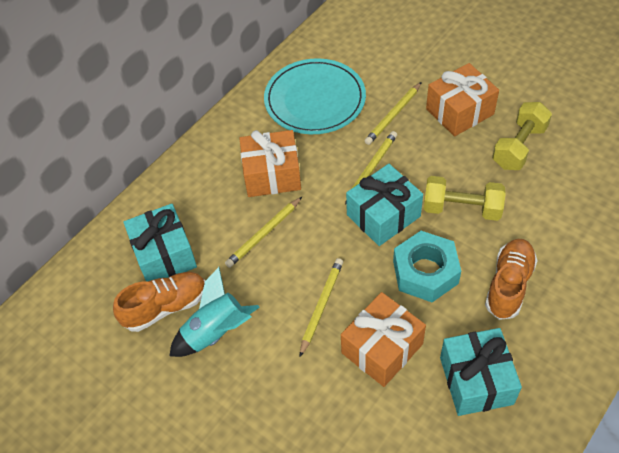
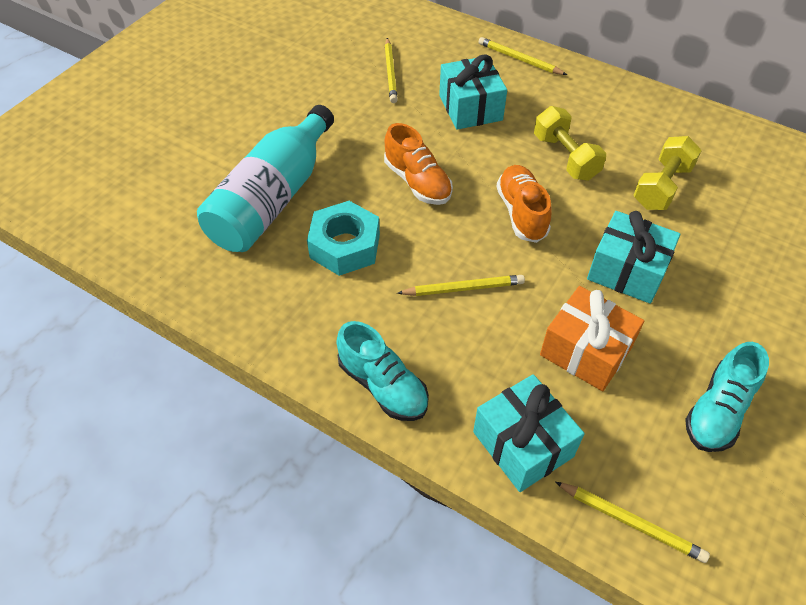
orange gift: 3 -> 1
turquoise bottle: 0 -> 1
turquoise plate: 1 -> 0
turquoise rocket: 1 -> 0
turquoise shoe: 0 -> 2

